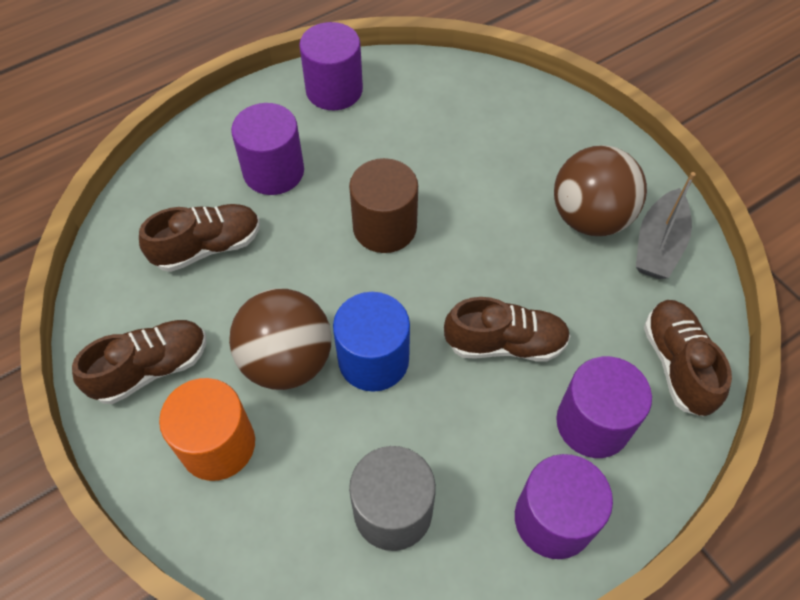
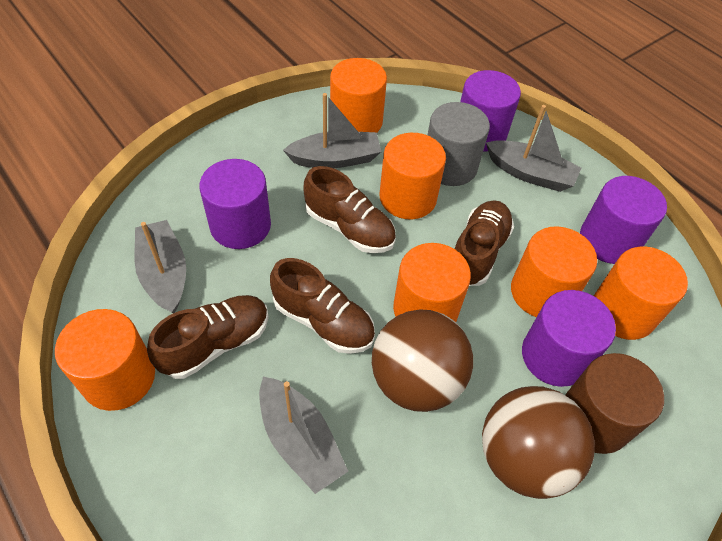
blue cylinder: 1 -> 0
grey boat: 1 -> 4
orange cylinder: 1 -> 6

